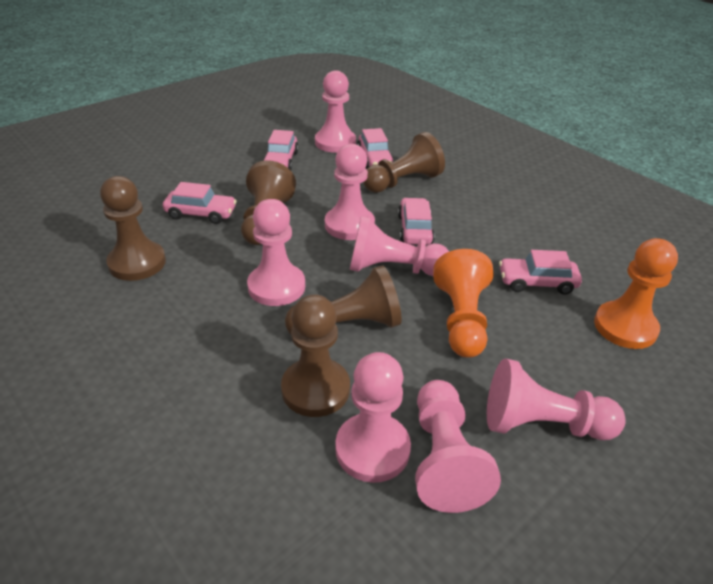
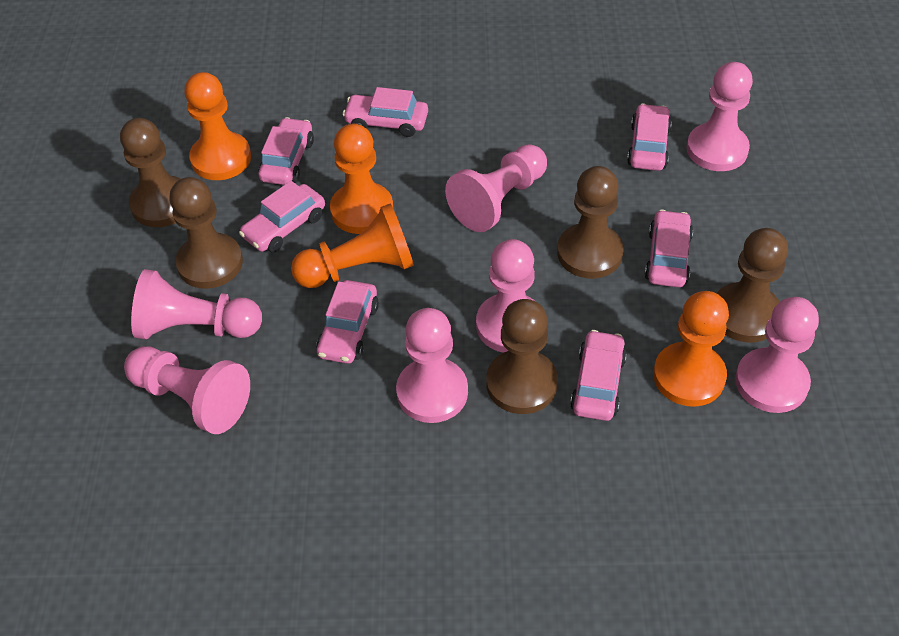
orange pawn: 2 -> 4
pink car: 5 -> 7

